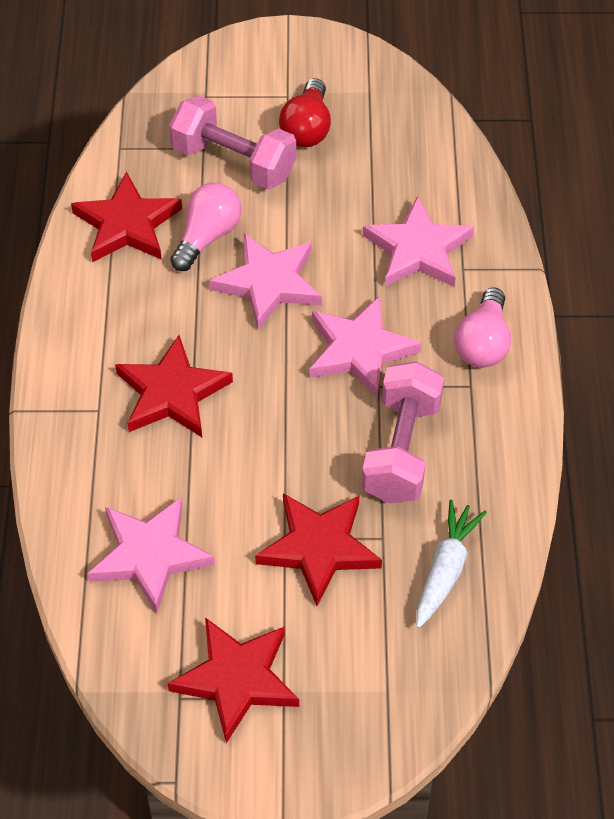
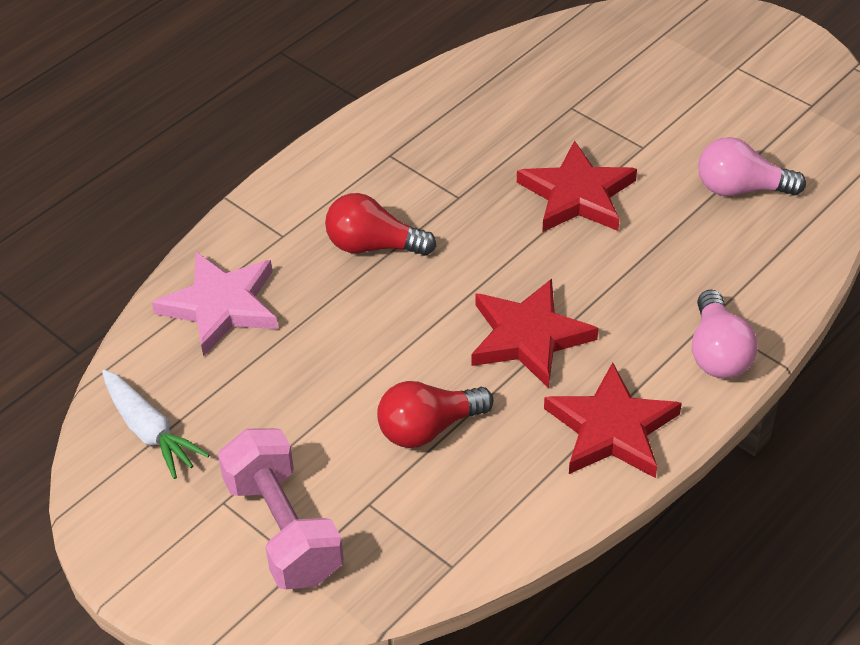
pink dumbbell: 2 -> 1
pink star: 4 -> 1
red light bulb: 1 -> 2
red star: 4 -> 3

